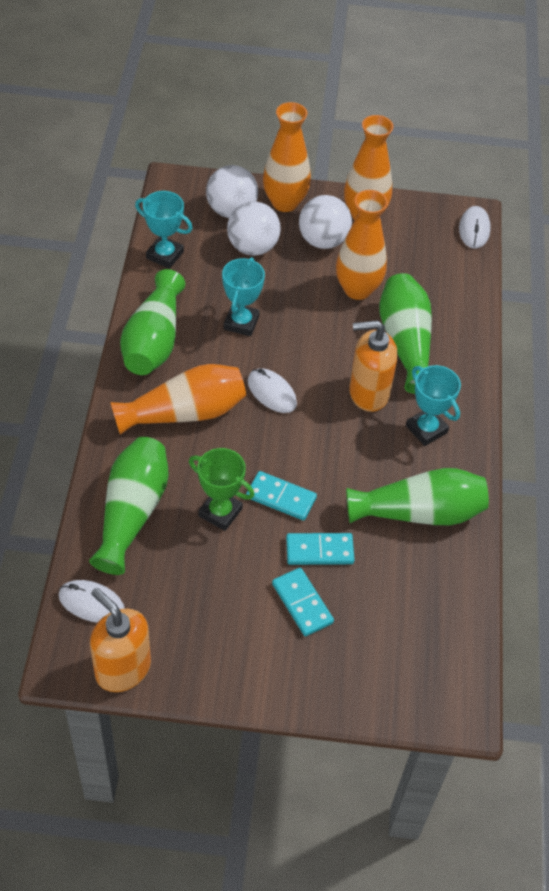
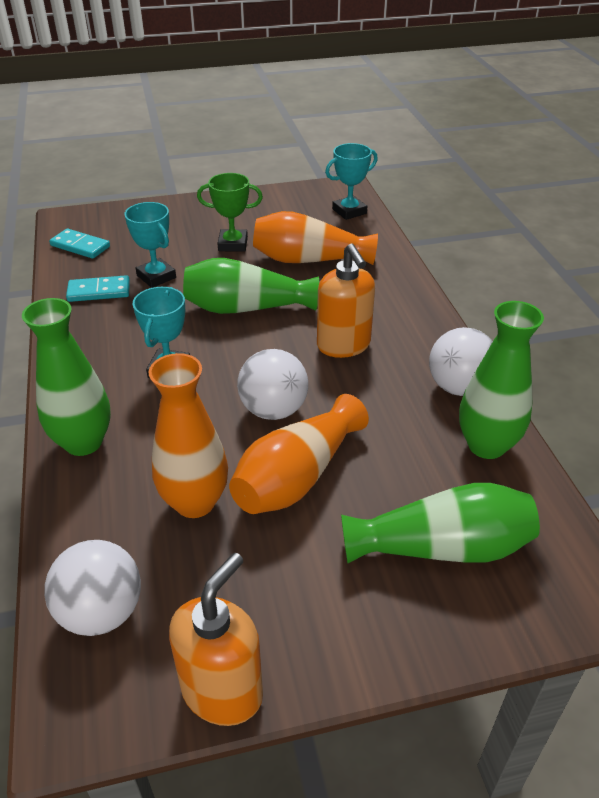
orange vase: 4 -> 3
turquoise domino: 3 -> 2
white mouse: 3 -> 0

